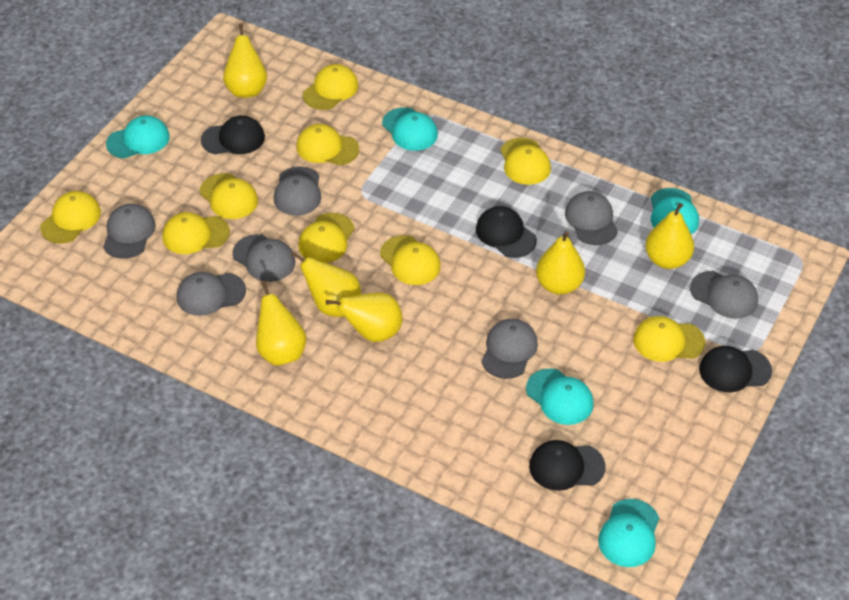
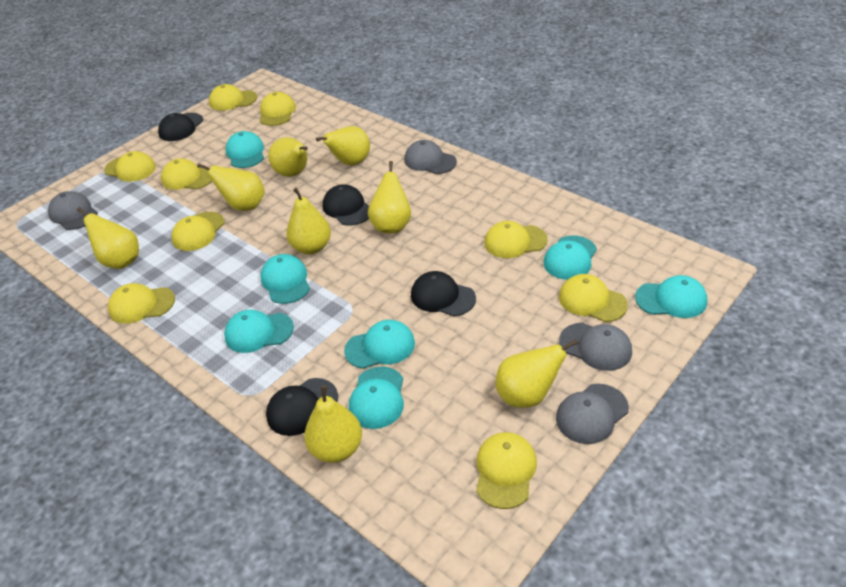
grey cap: 7 -> 4
turquoise cap: 5 -> 7
yellow pear: 6 -> 8

